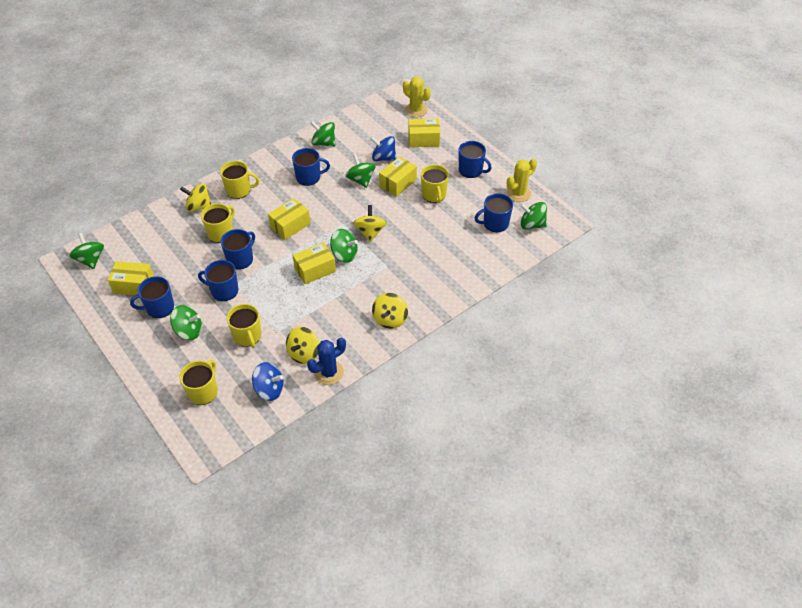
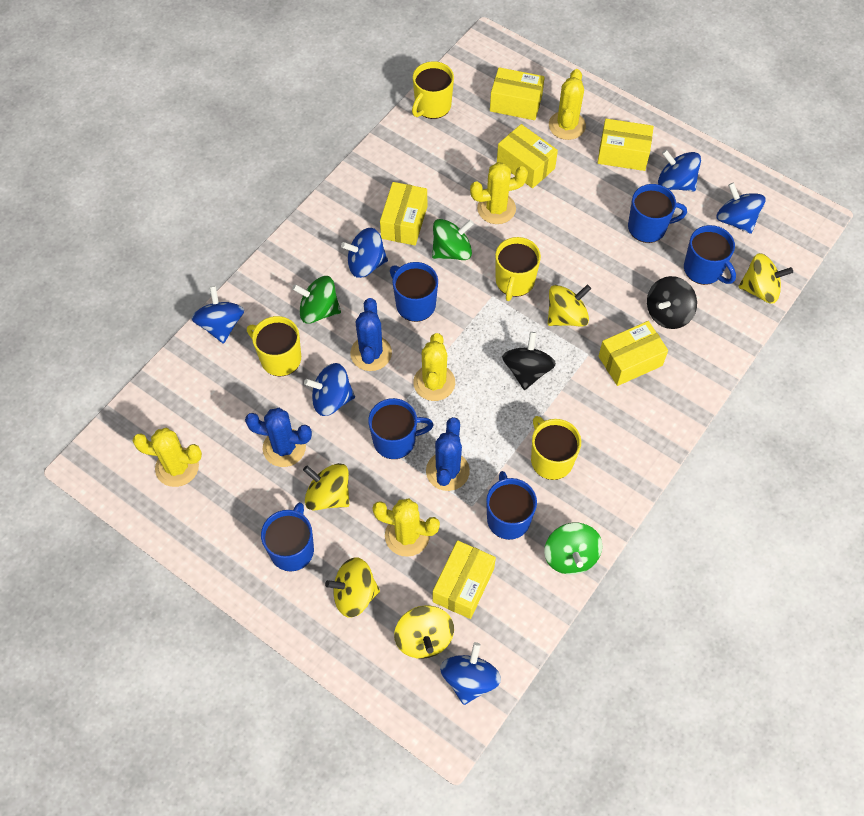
black spinning top: 0 -> 2
blue cactus: 1 -> 3
blue spinning top: 2 -> 6
green spinning top: 6 -> 3
yellow box: 5 -> 6
yellow cactus: 2 -> 5
yellow mug: 5 -> 4
yellow spinning top: 4 -> 5

